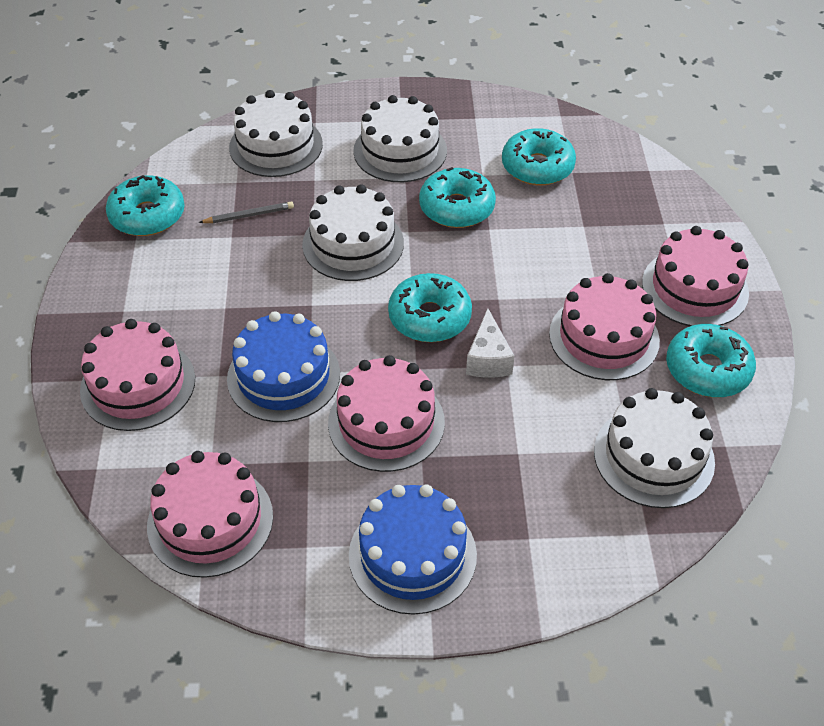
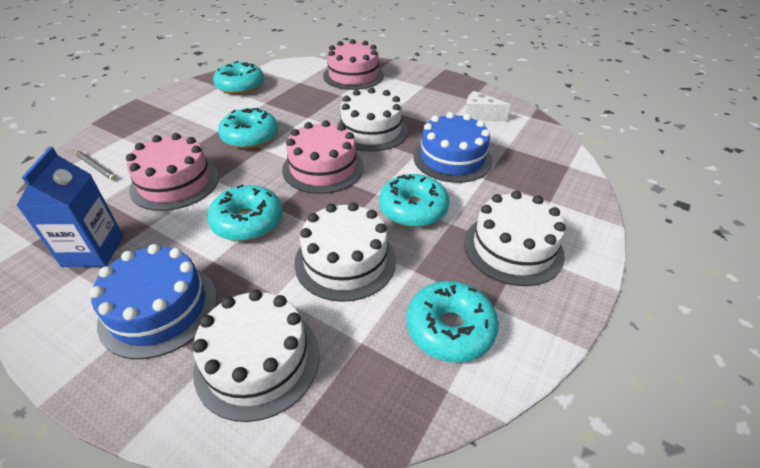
blue carton: 0 -> 1
pink cake: 5 -> 3

